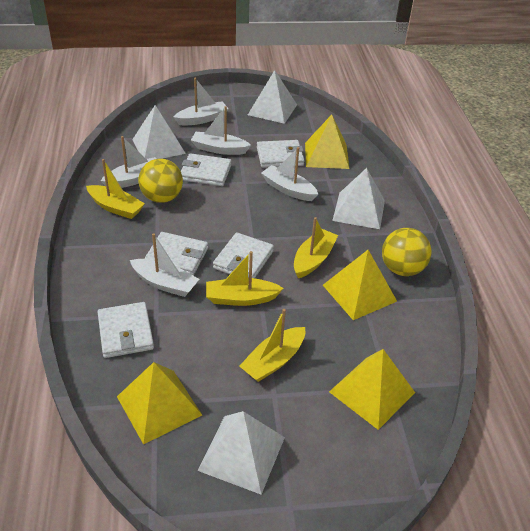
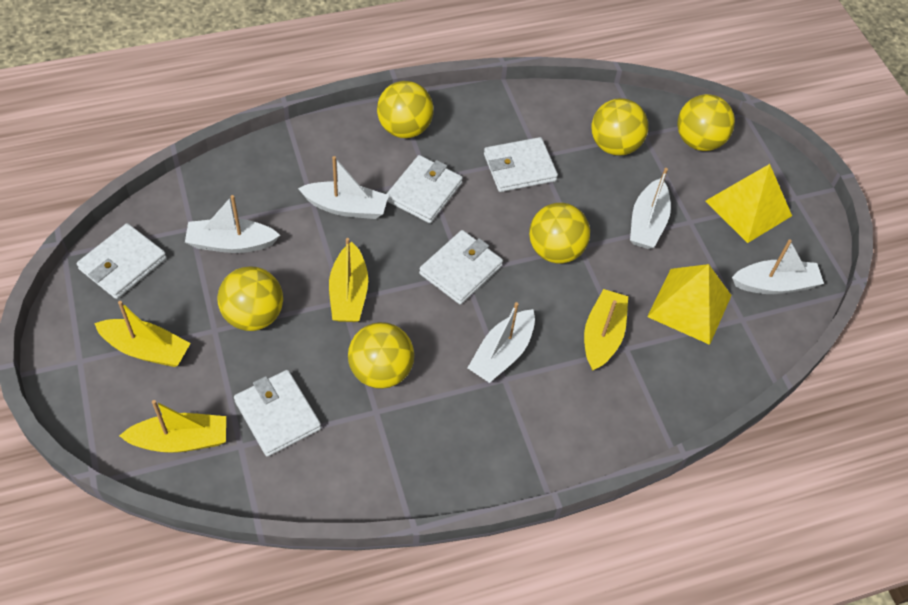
white pyramid: 4 -> 0
yellow ball: 2 -> 6
yellow pyramid: 4 -> 2

